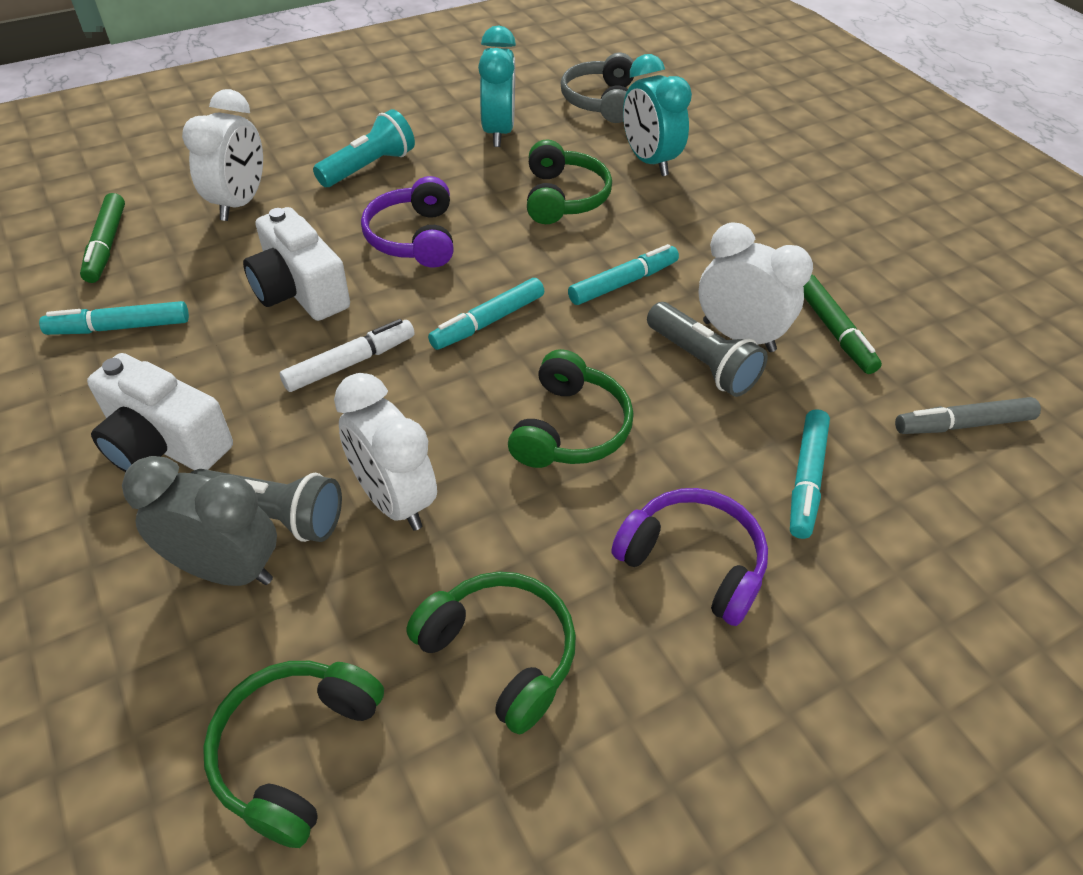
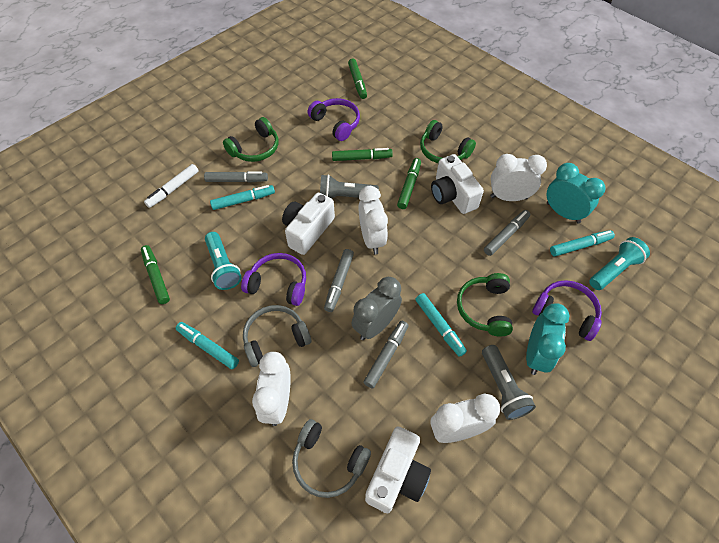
green headphones: 4 -> 3
green marker: 2 -> 4
grey headphones: 1 -> 2
grey marker: 1 -> 4
purple headphones: 2 -> 3
turquoise flashlight: 1 -> 2
white camera: 2 -> 3
white clock: 3 -> 4

